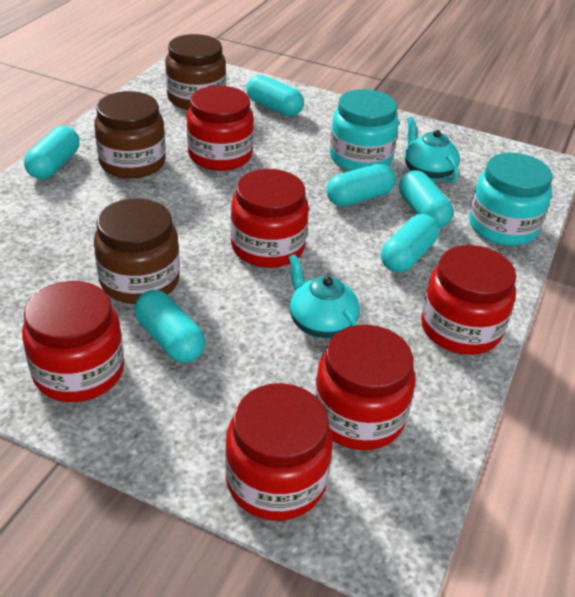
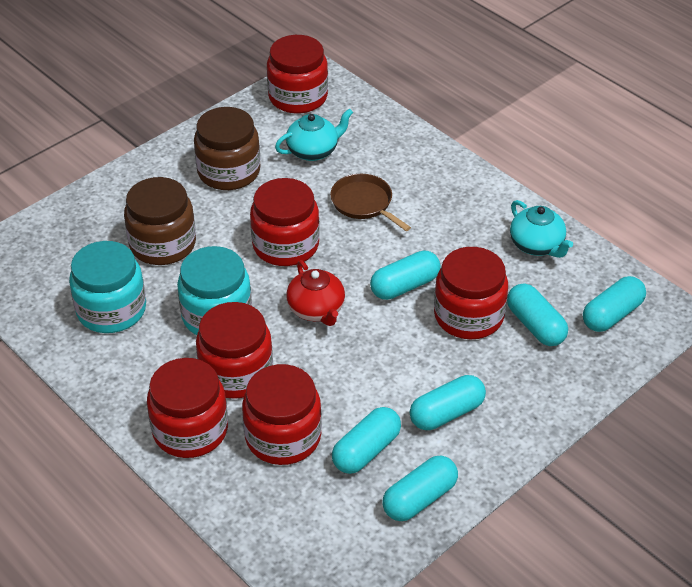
brown jar: 3 -> 2
brown pan: 0 -> 1
red teapot: 0 -> 1

